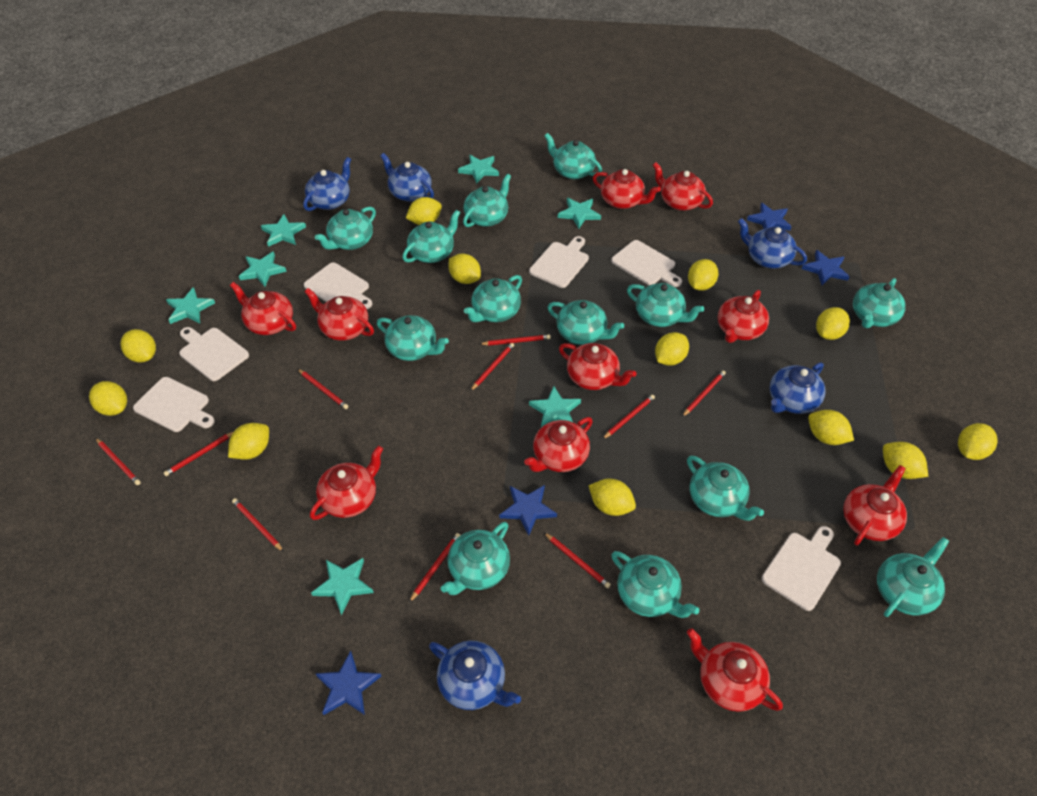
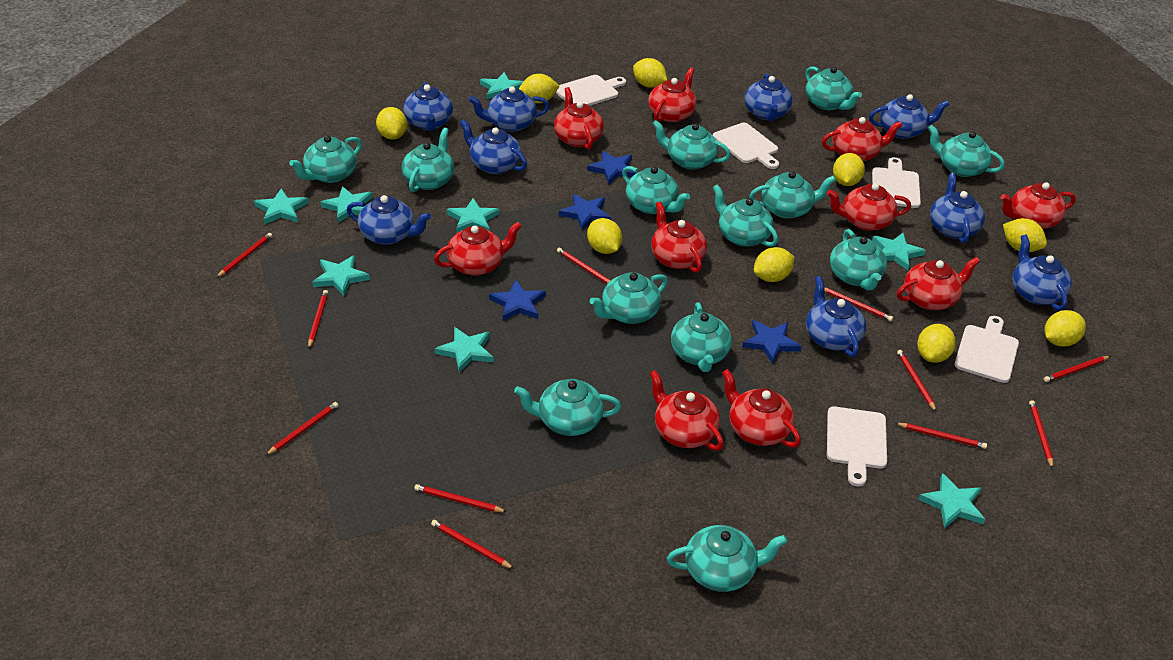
blue teapot: 5 -> 9
red pencil: 10 -> 11
turquoise star: 7 -> 8
white cutting board: 6 -> 5
yellow lemon: 12 -> 9

